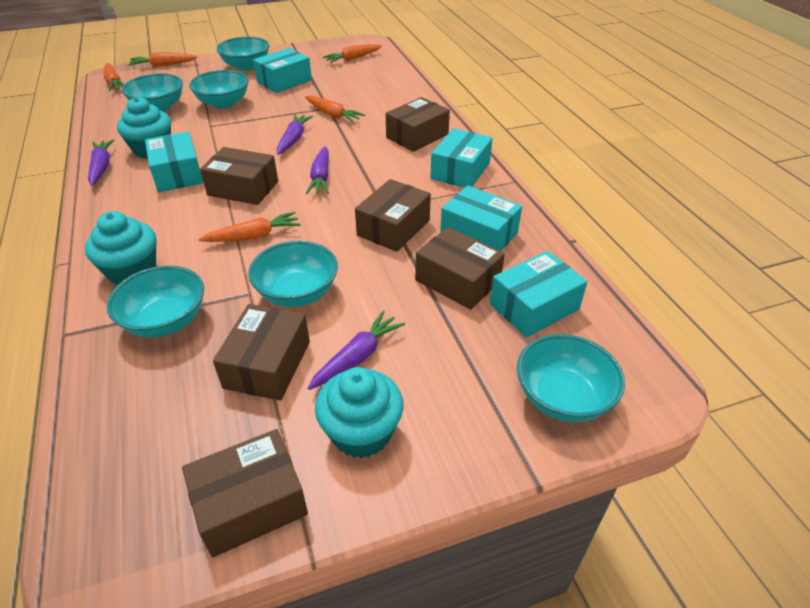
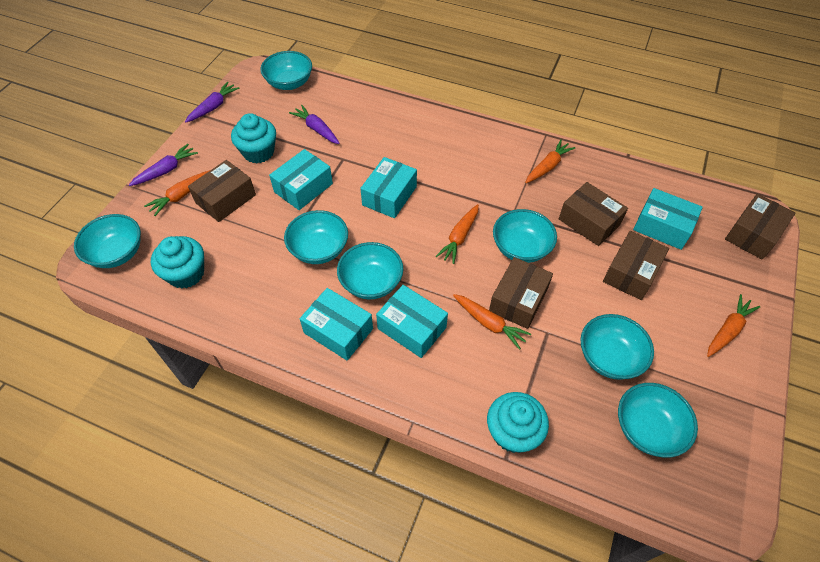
brown box: 6 -> 5
purple carrot: 4 -> 3
turquoise bowl: 6 -> 7

